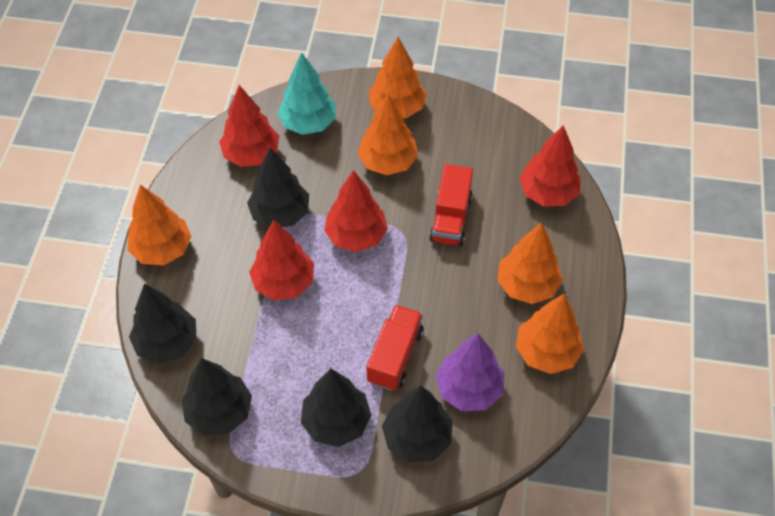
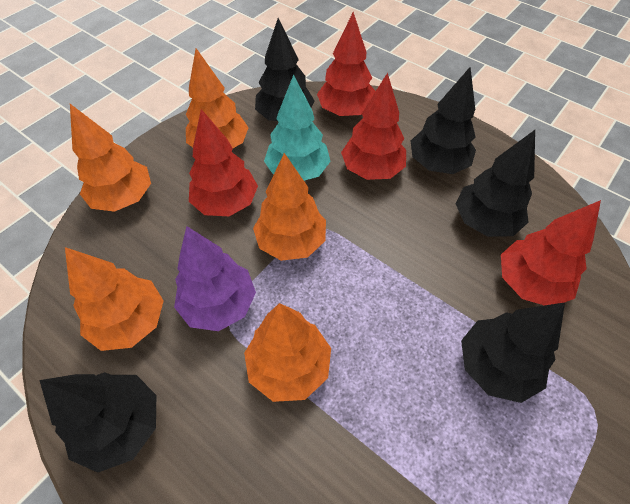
red truck: 2 -> 0

